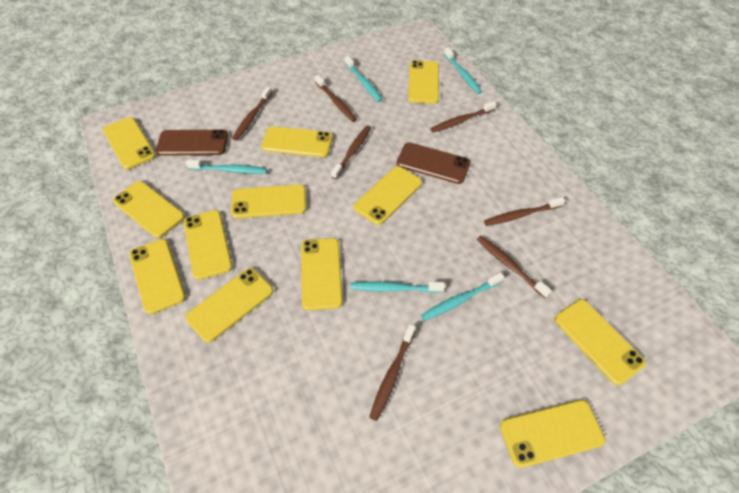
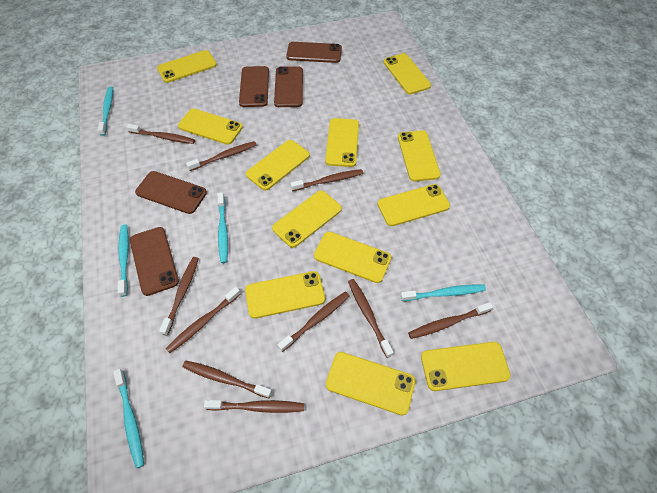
brown phone: 2 -> 5
brown toothbrush: 7 -> 10

